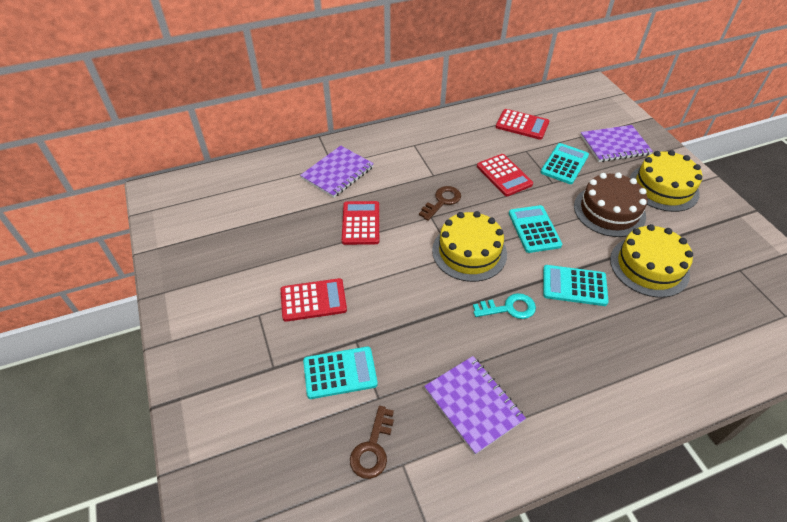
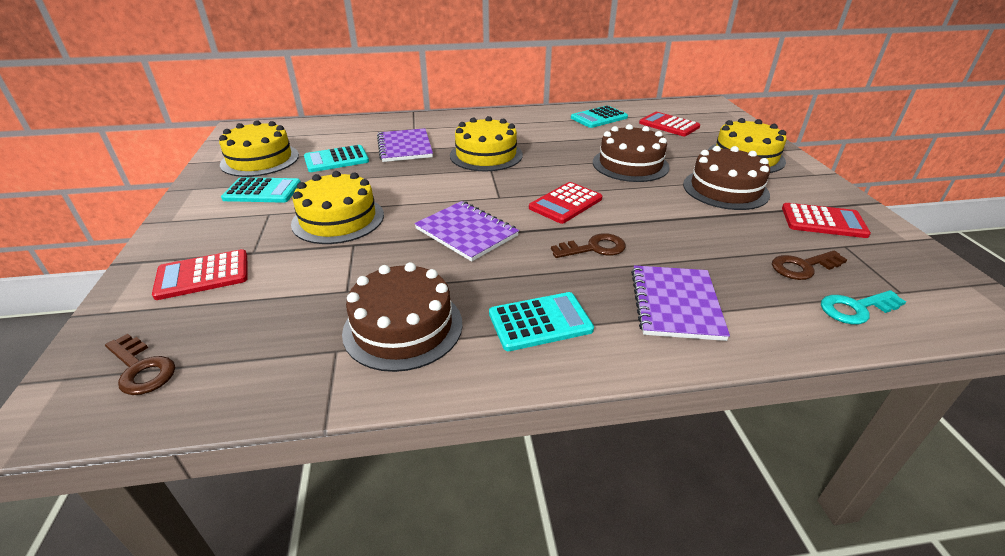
brown cake: 1 -> 3
brown key: 2 -> 3
yellow cake: 3 -> 4

